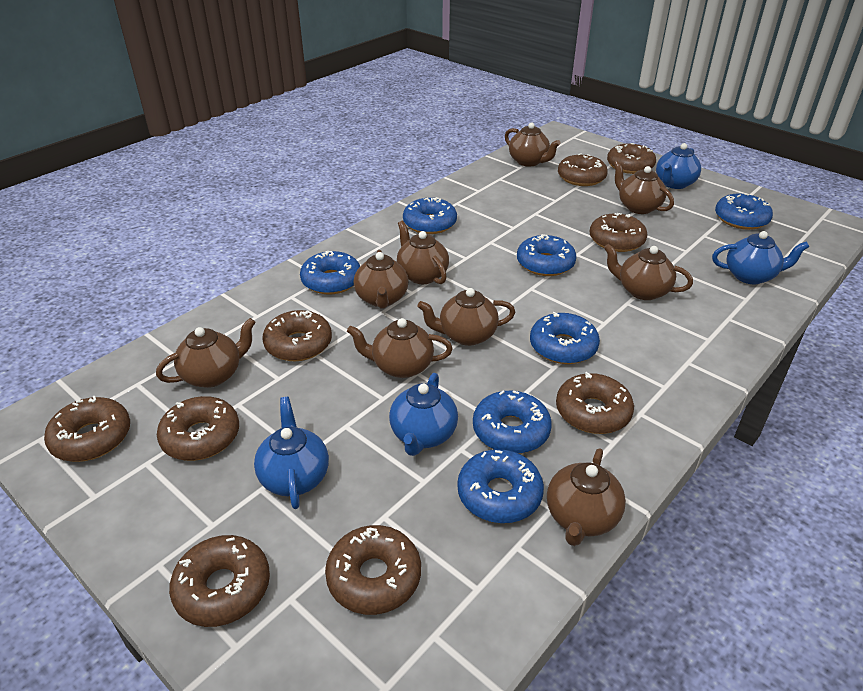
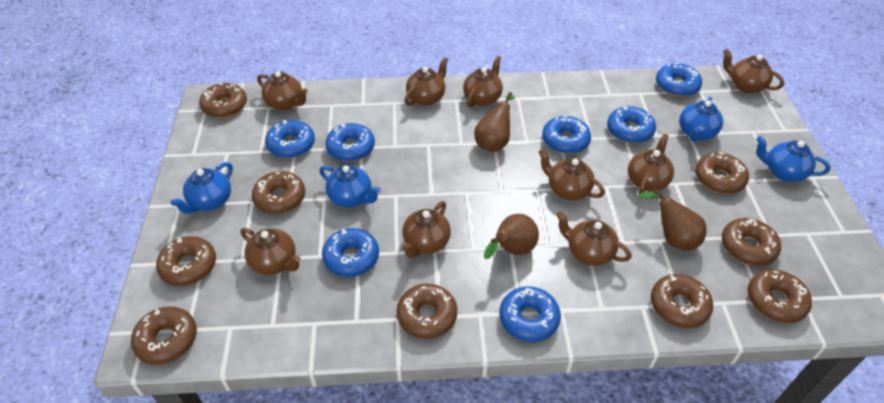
brown pear: 0 -> 3

